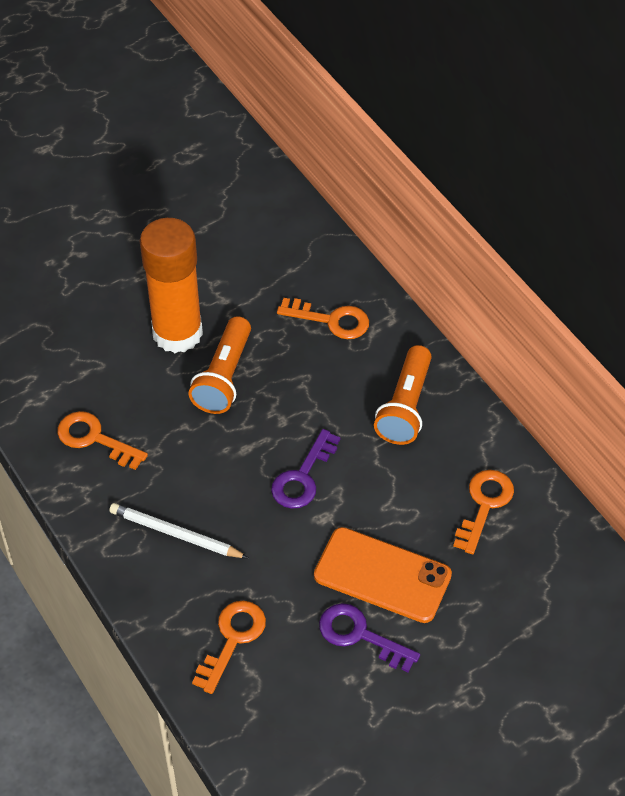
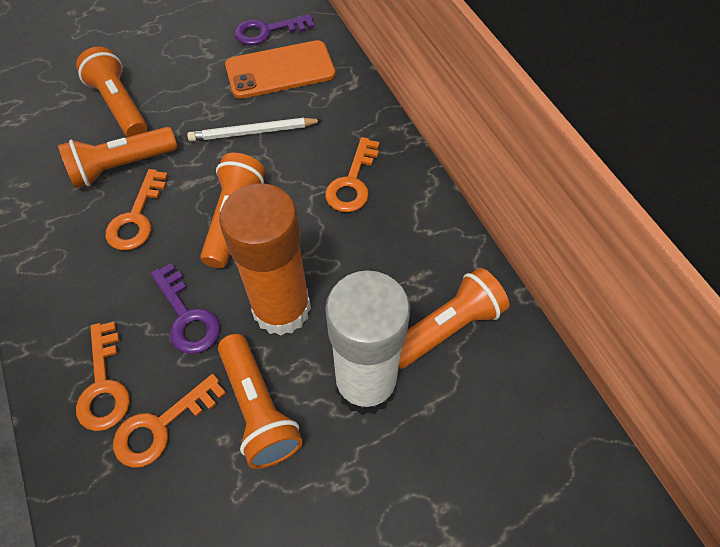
orange flashlight: 2 -> 5
white glue stick: 0 -> 1

